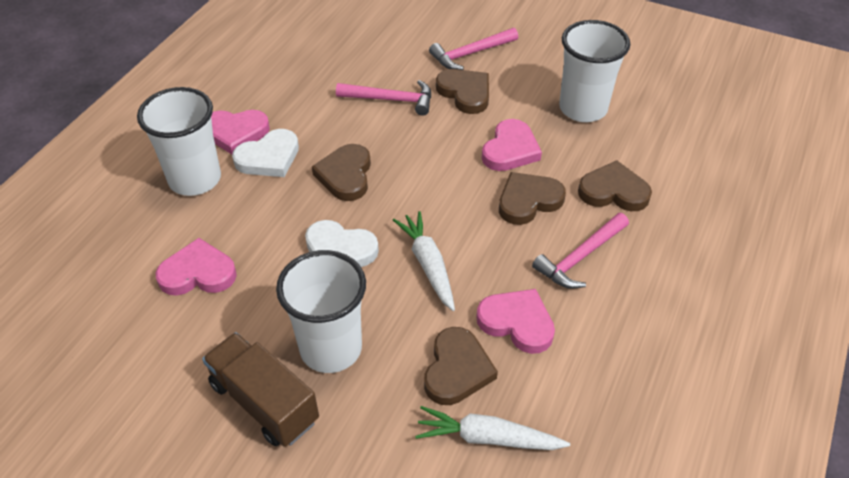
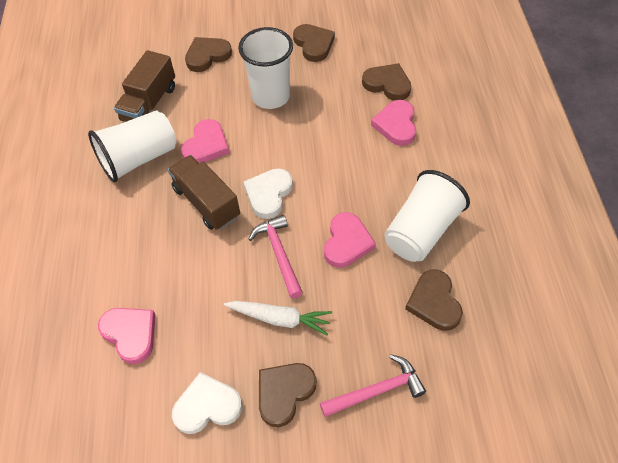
brown truck: 1 -> 2
pink hammer: 3 -> 2
white carrot: 2 -> 1

